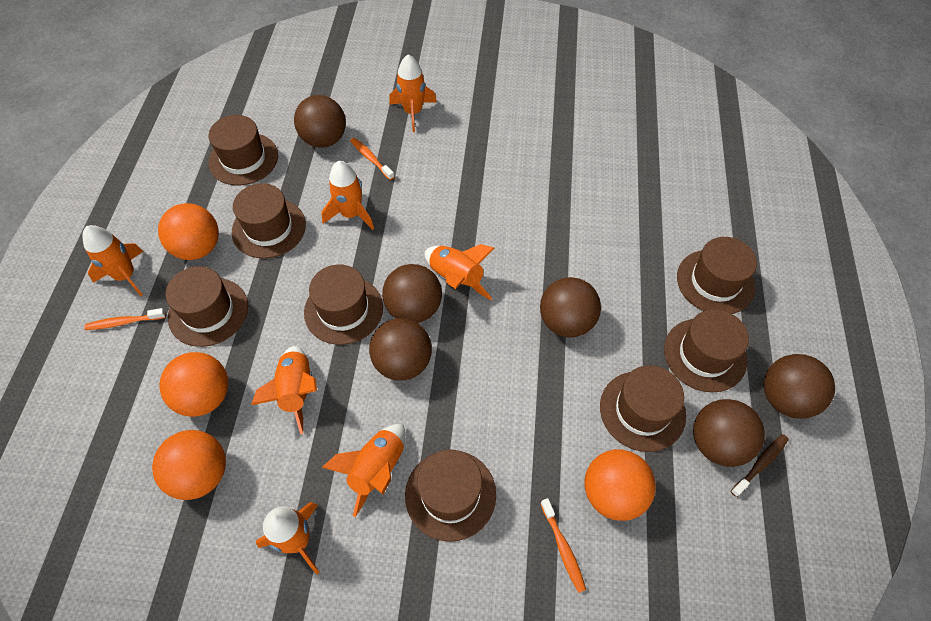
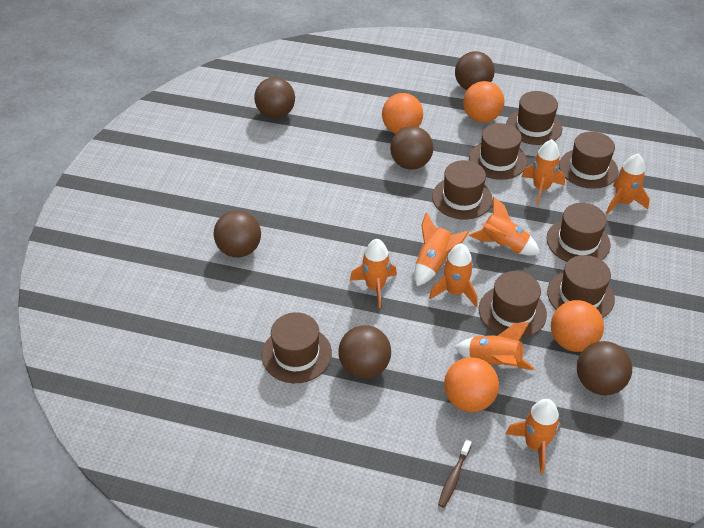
orange rocket: 7 -> 8
orange toothbrush: 3 -> 0

